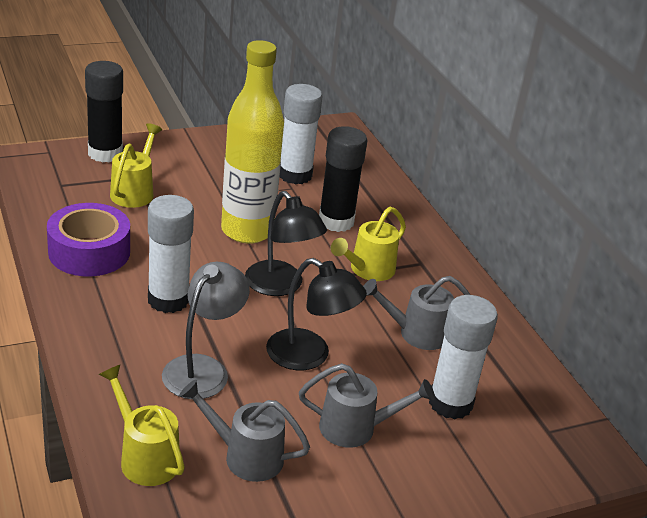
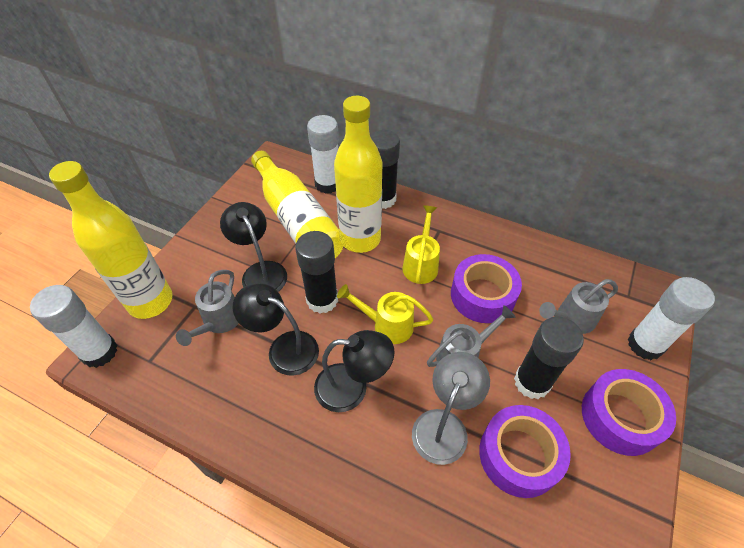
black glue stick: 2 -> 3
black lamp: 2 -> 3
purple tape: 1 -> 3
yellow bottle: 1 -> 3
yellow watering can: 3 -> 2

